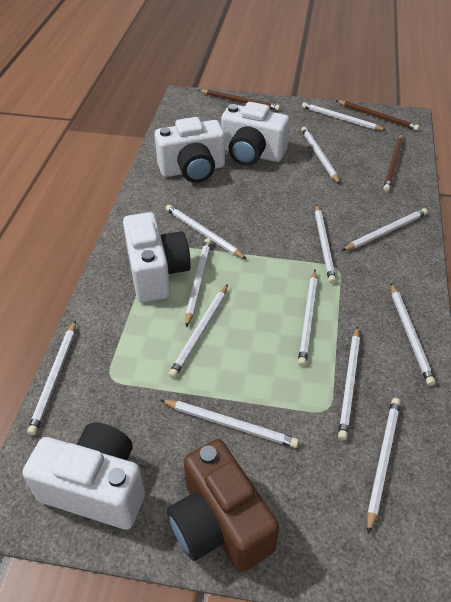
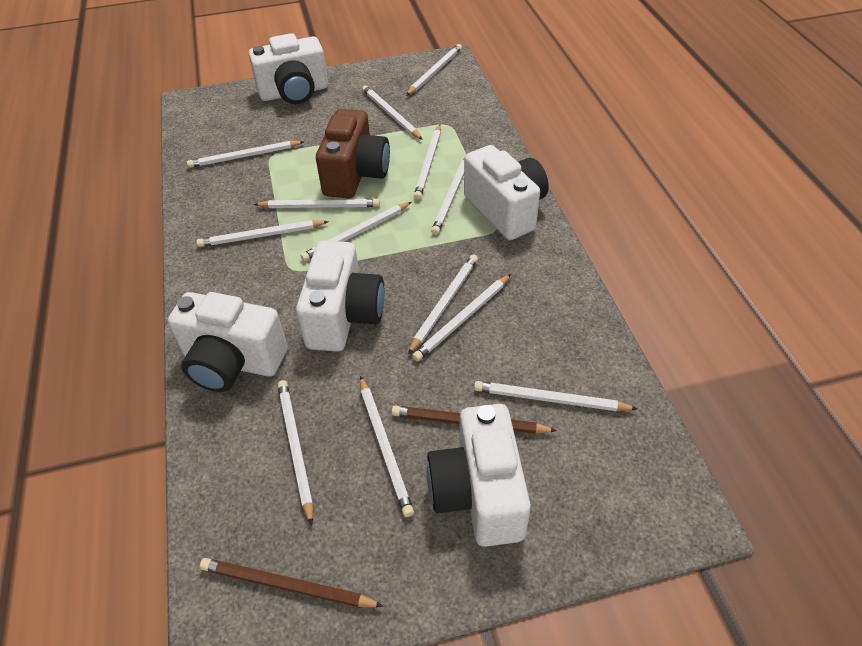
brown pencil: 3 -> 2
white camera: 4 -> 5

